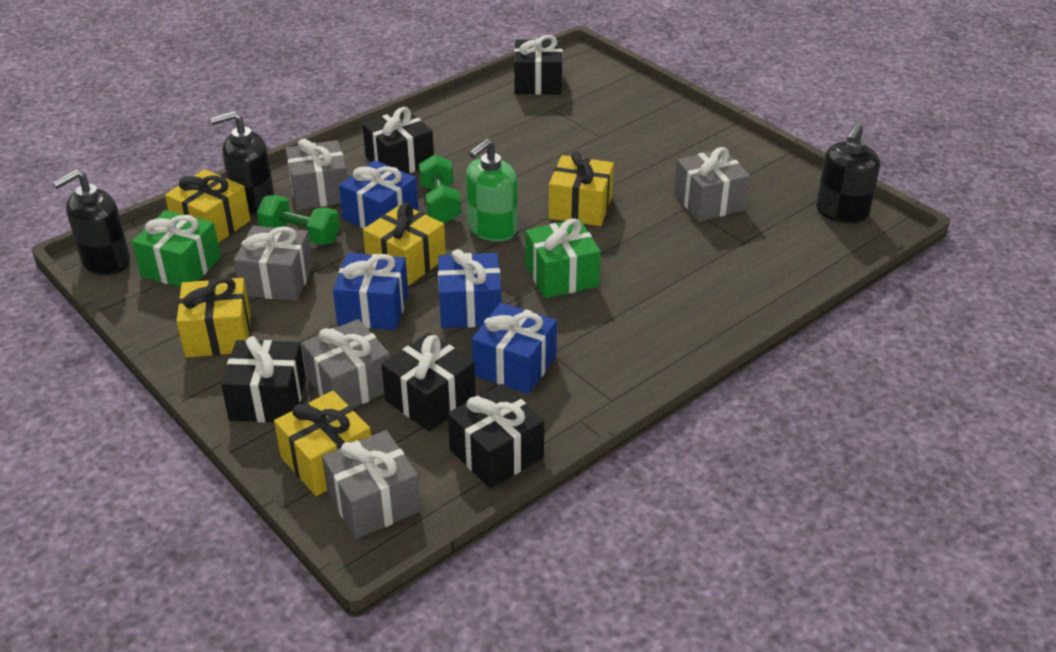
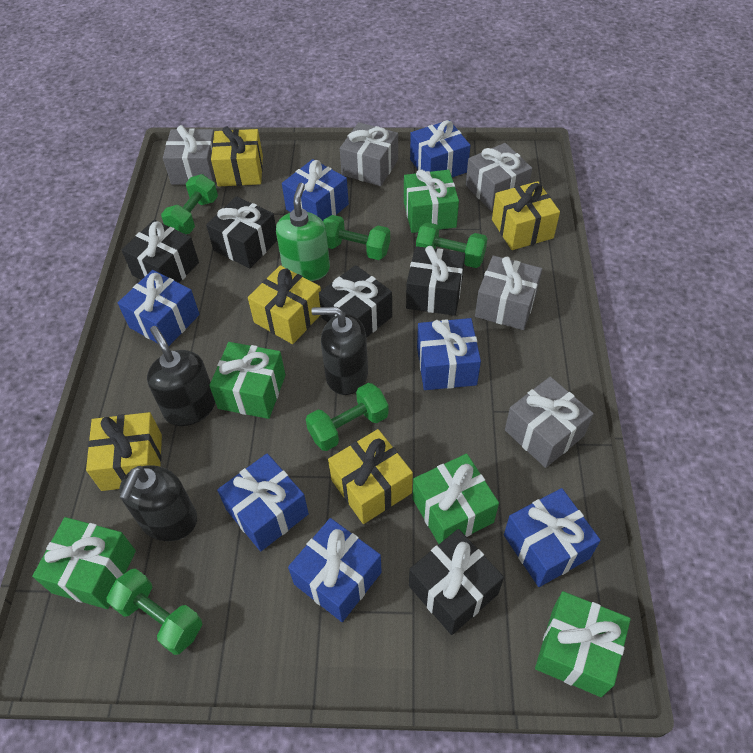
blue gift: 4 -> 7
green dumbbell: 2 -> 5
green gift: 2 -> 5

